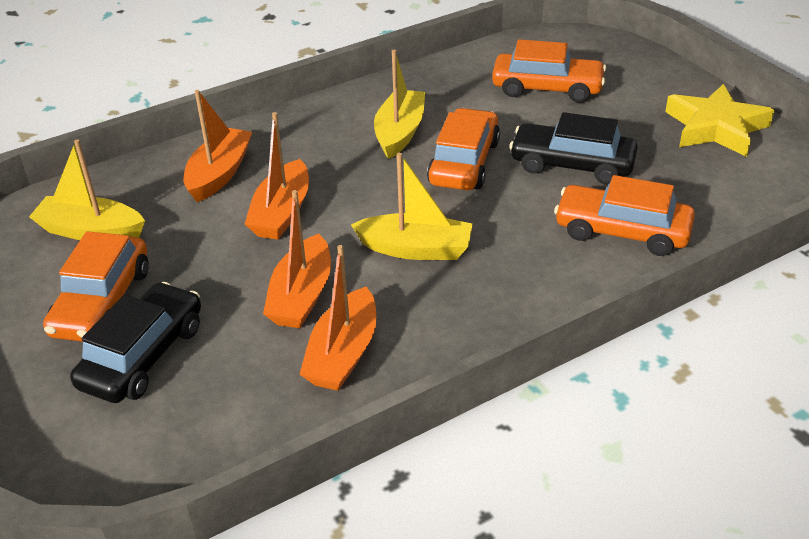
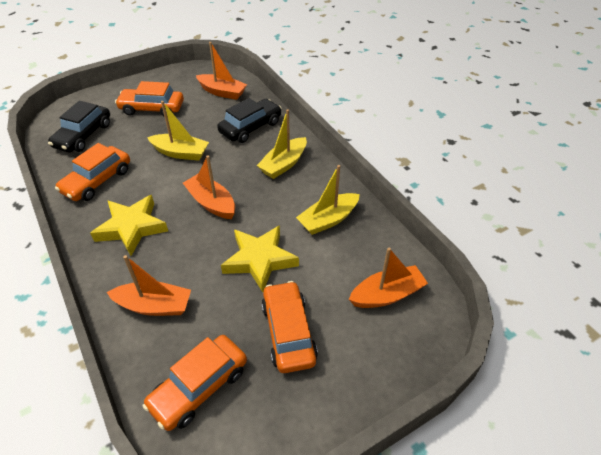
yellow star: 1 -> 2

